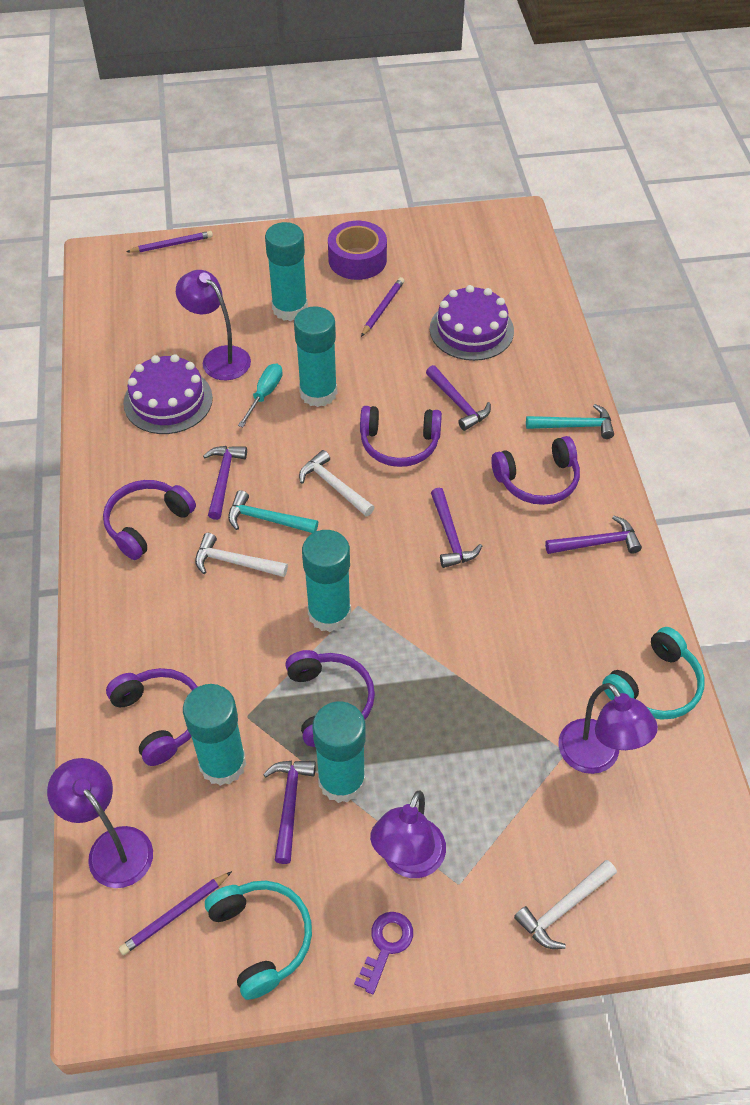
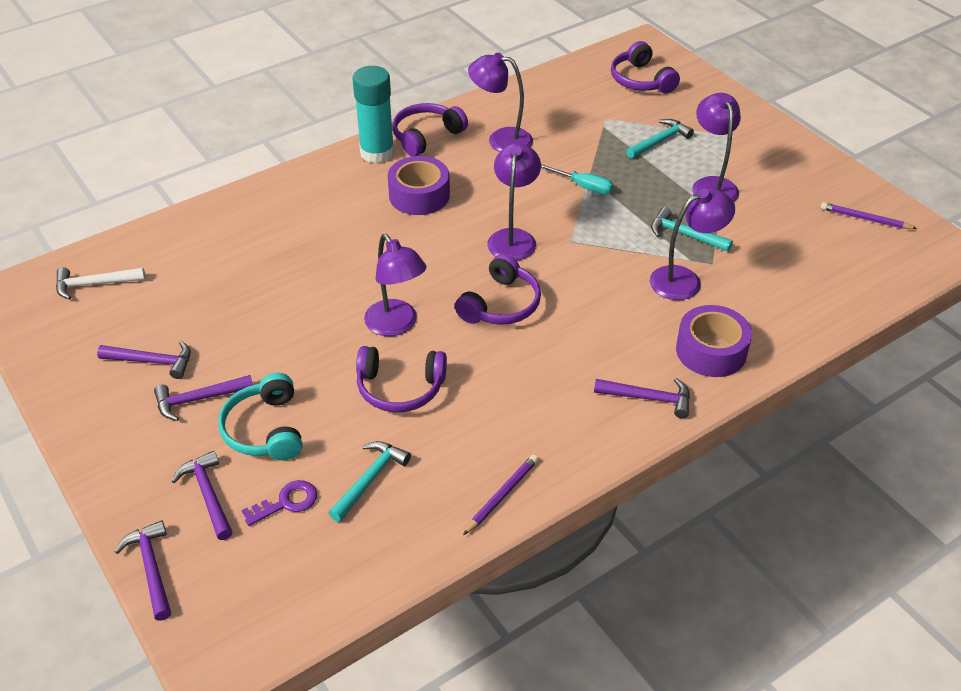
purple cake: 2 -> 0
purple headphones: 5 -> 4
purple lamp: 4 -> 5
purple pencil: 3 -> 2
purple tape: 1 -> 2
turquoise glue stick: 5 -> 1
turquoise hammer: 2 -> 3
turquoise headphones: 2 -> 1
white hammer: 3 -> 1

